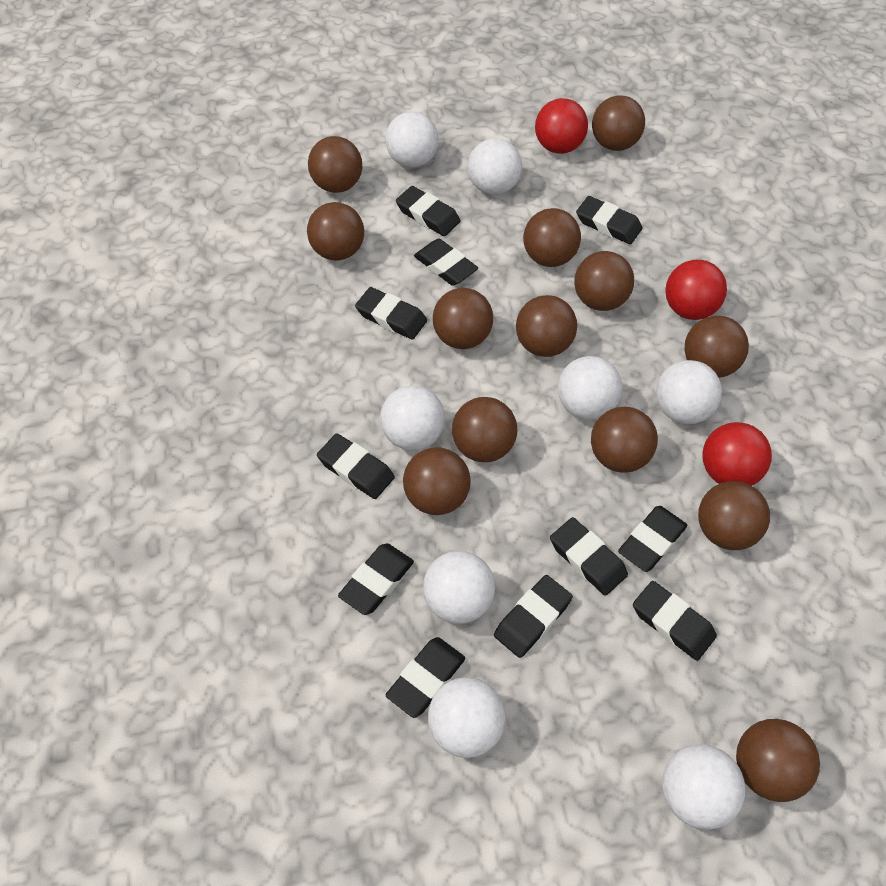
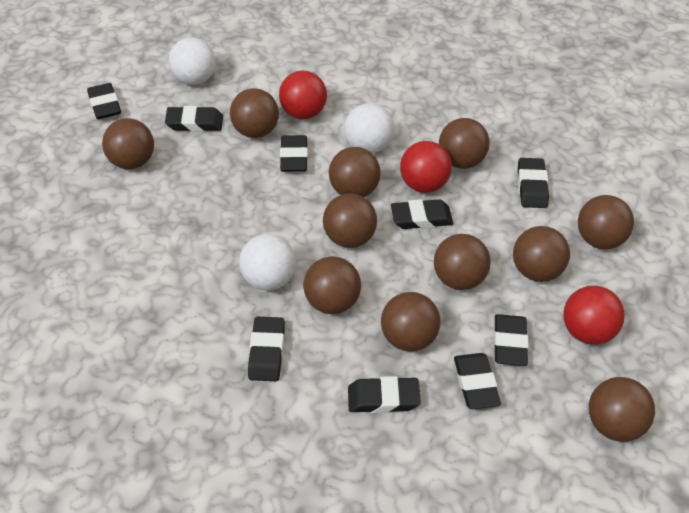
black eraser: 11 -> 9
brown ball: 13 -> 11
white ball: 8 -> 3

